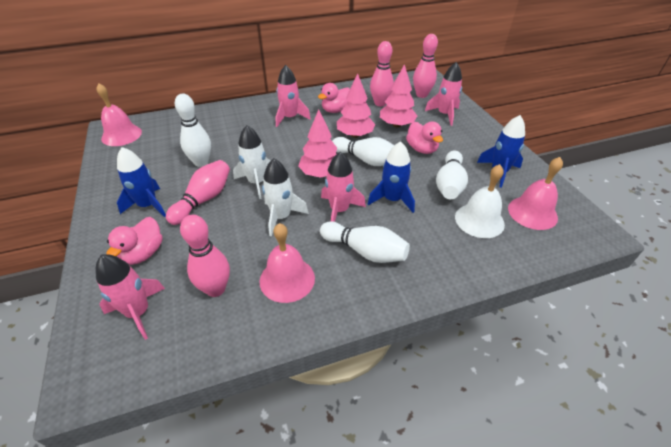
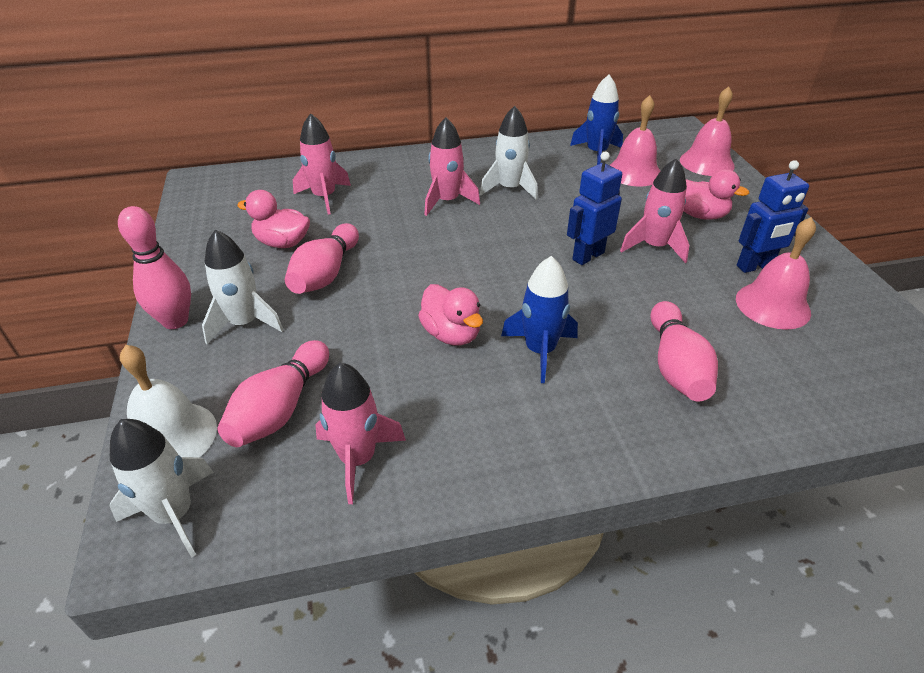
blue robot: 0 -> 2
blue rocket: 3 -> 2
pink tree: 3 -> 0
white bowling pin: 4 -> 0
white rocket: 2 -> 3

